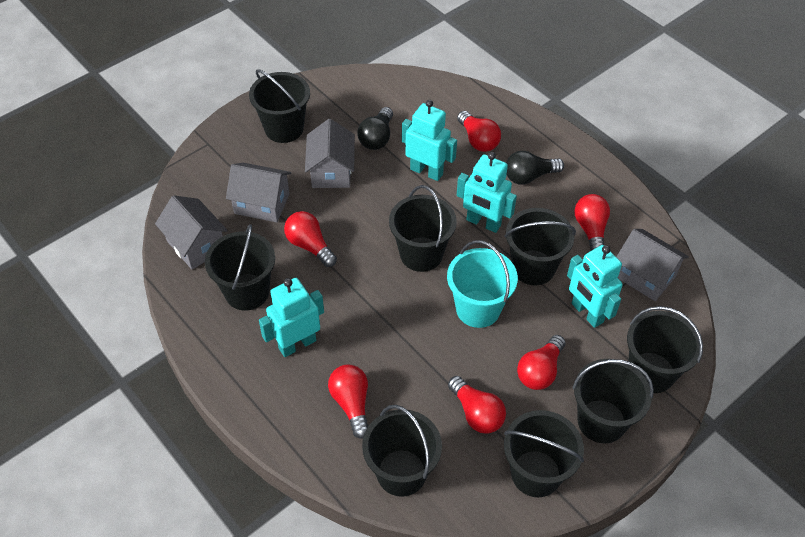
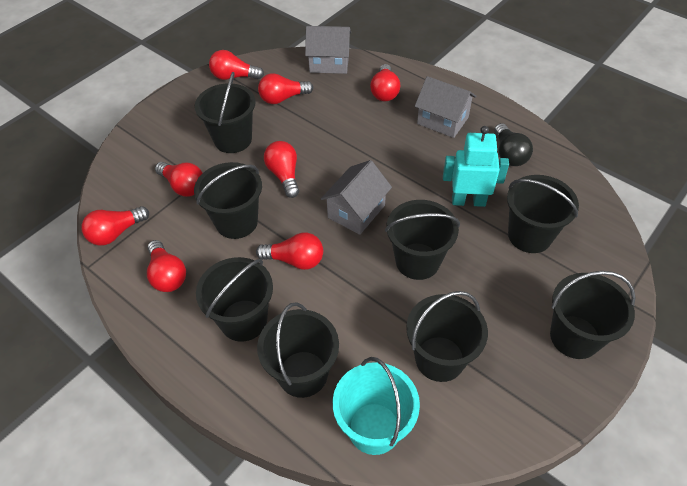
black light bulb: 2 -> 1
grey house: 4 -> 3
red light bulb: 6 -> 8
turquoise robot: 4 -> 1

